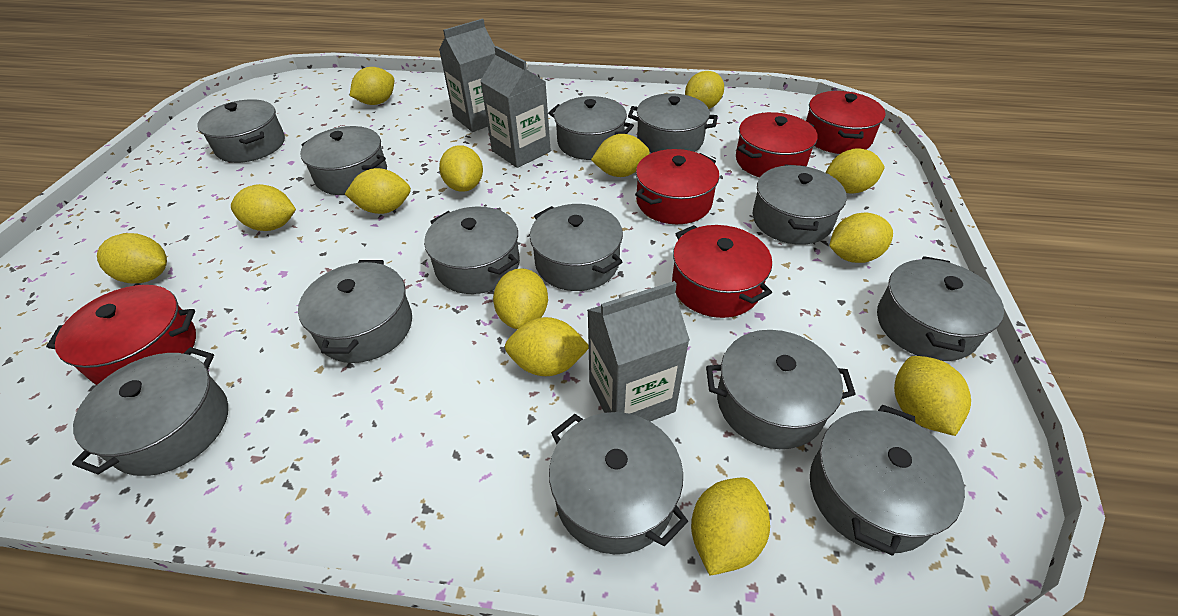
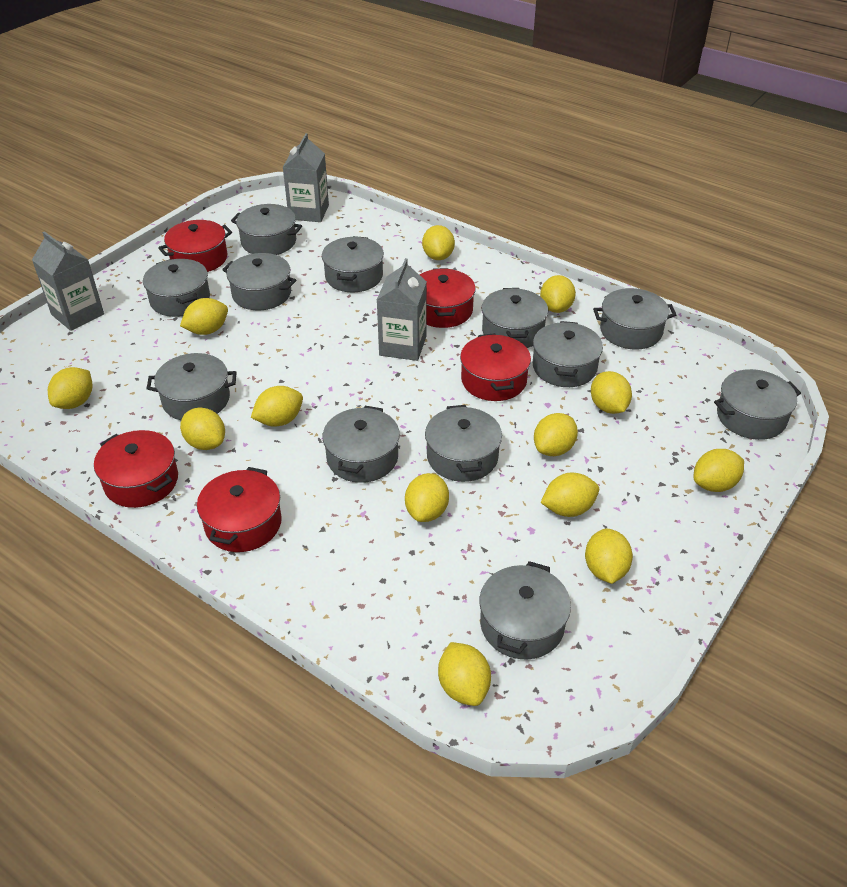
grey pot: 13 -> 12

